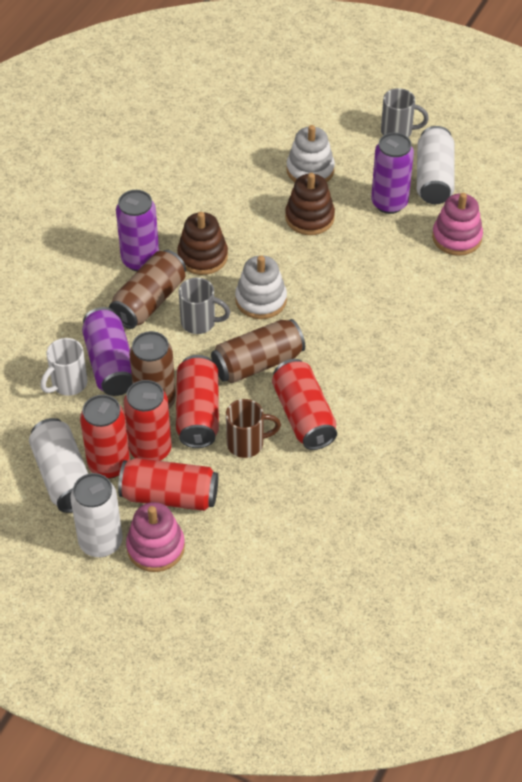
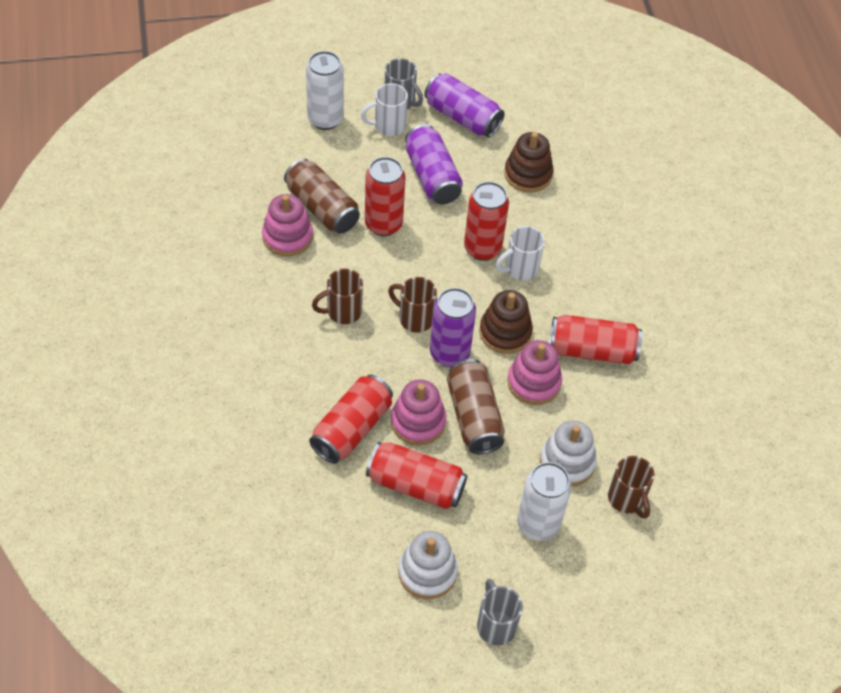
brown can: 3 -> 2
brown mug: 1 -> 3
pink stacking toy: 2 -> 3
white can: 3 -> 2
white mug: 1 -> 2

